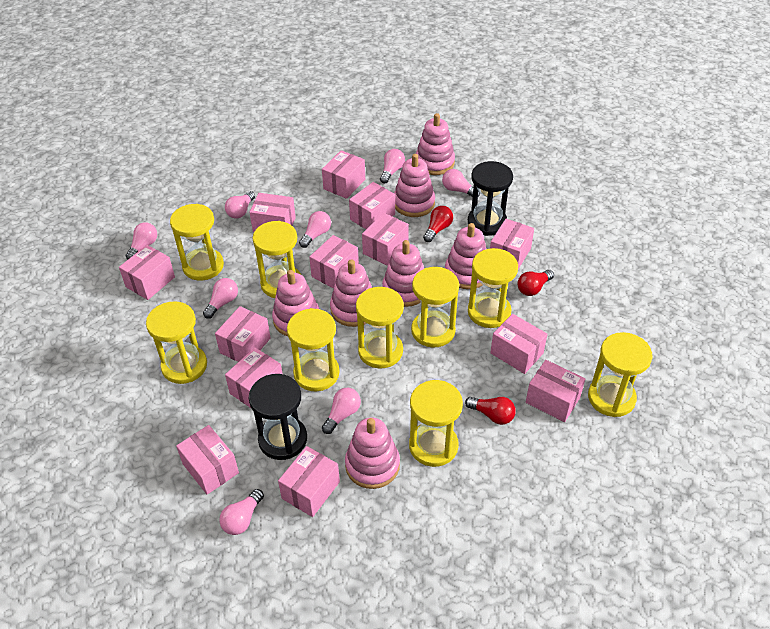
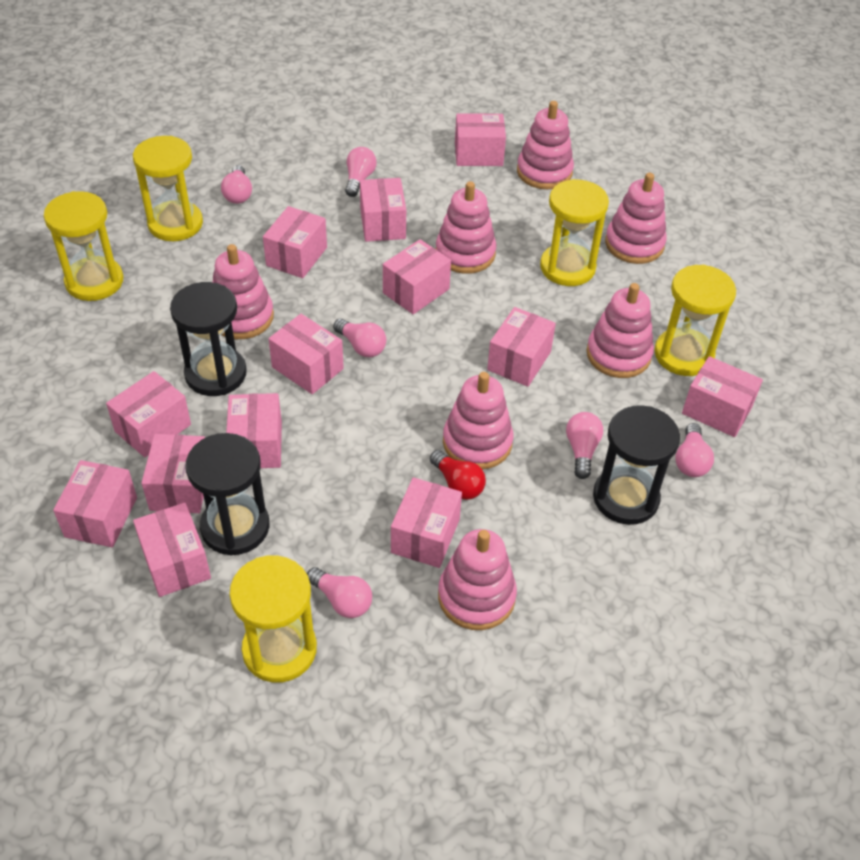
black hourglass: 2 -> 3
pink light bulb: 8 -> 6
red light bulb: 3 -> 1
yellow hourglass: 9 -> 5

